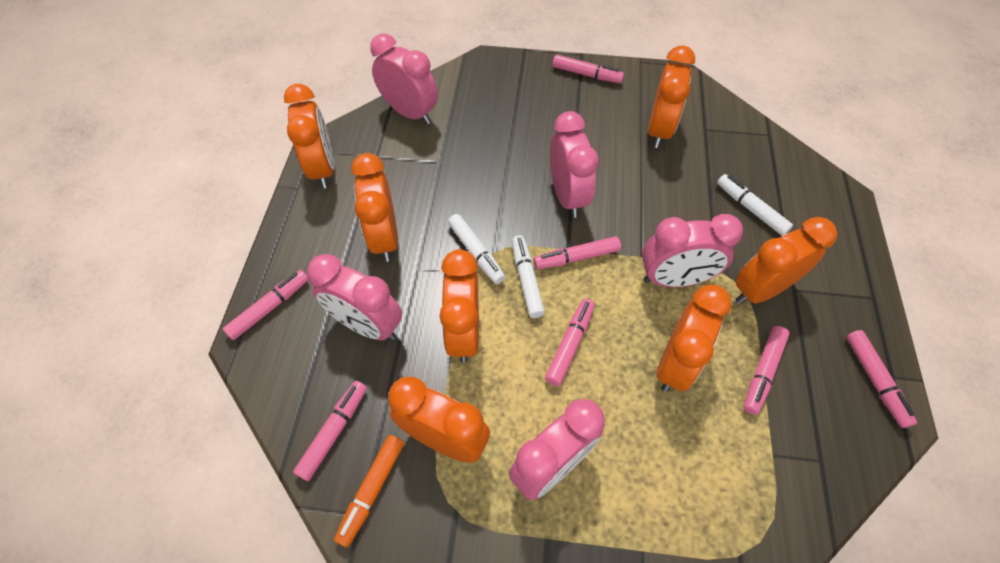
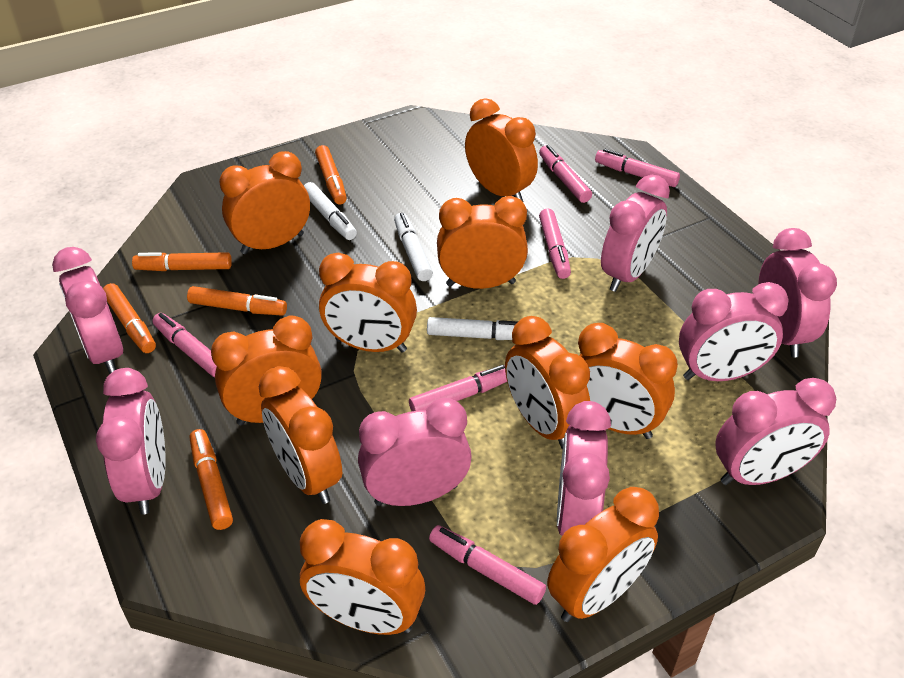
orange clock: 7 -> 10
orange marker: 1 -> 5
pink clock: 5 -> 8
pink marker: 7 -> 6

